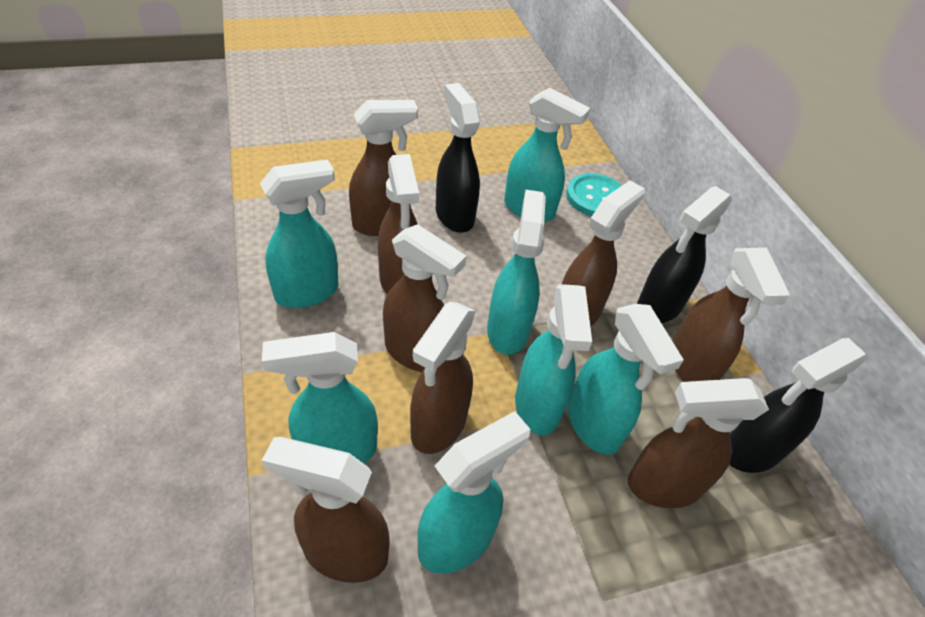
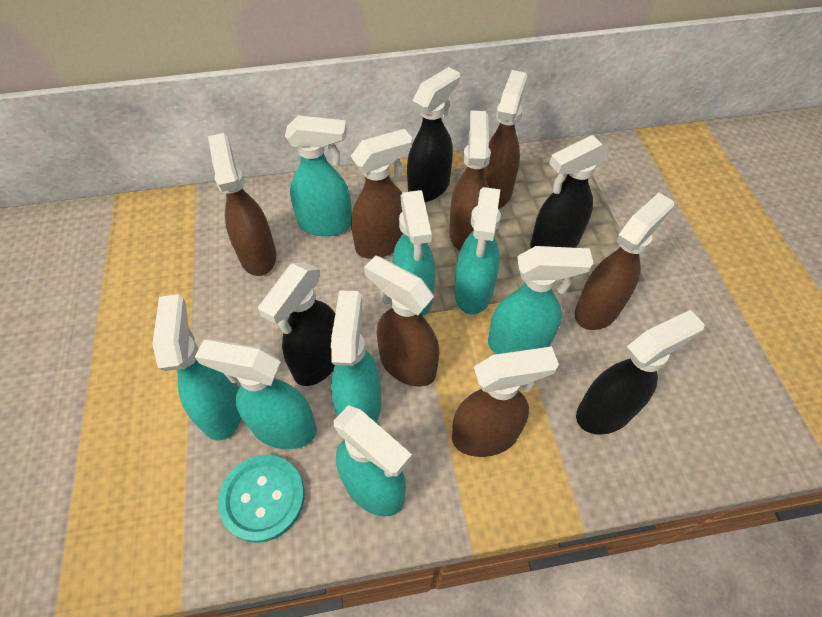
black spray bottle: 3 -> 4
brown spray bottle: 8 -> 7
turquoise spray bottle: 7 -> 8

